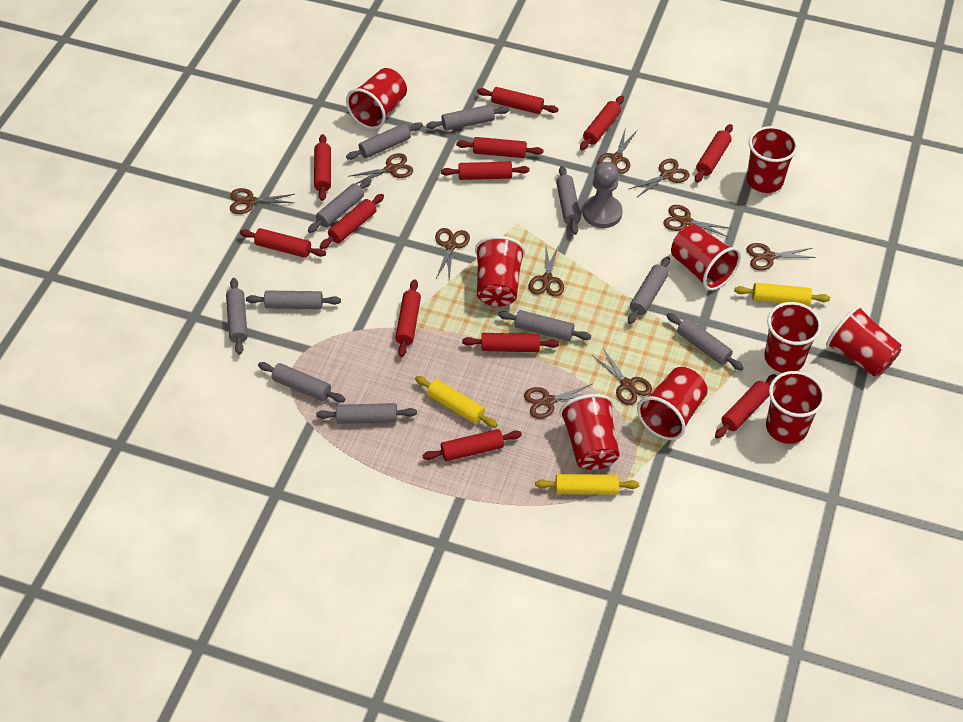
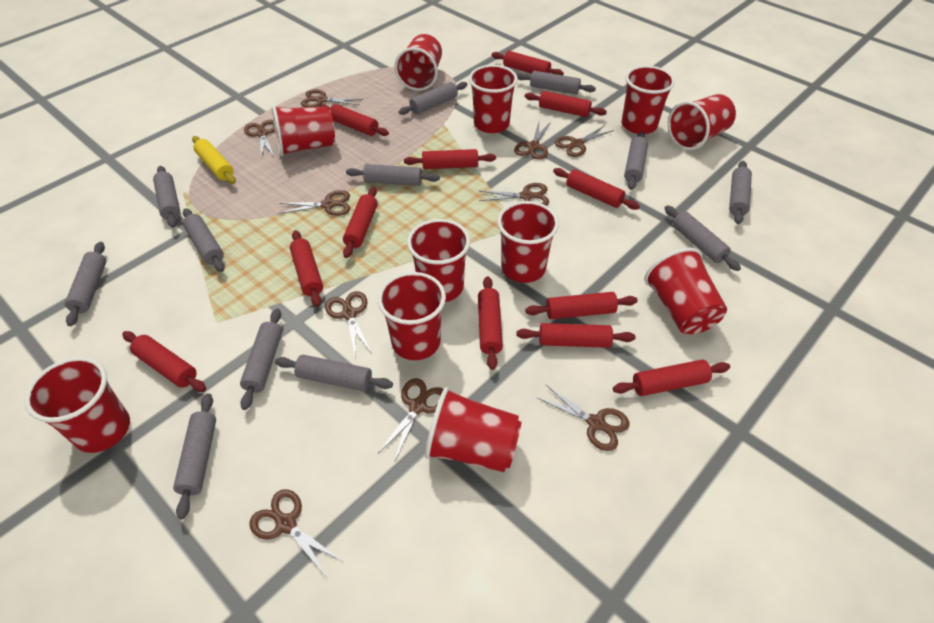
grey pawn: 1 -> 0
grey rolling pin: 11 -> 12
red cup: 9 -> 11
yellow rolling pin: 3 -> 1

